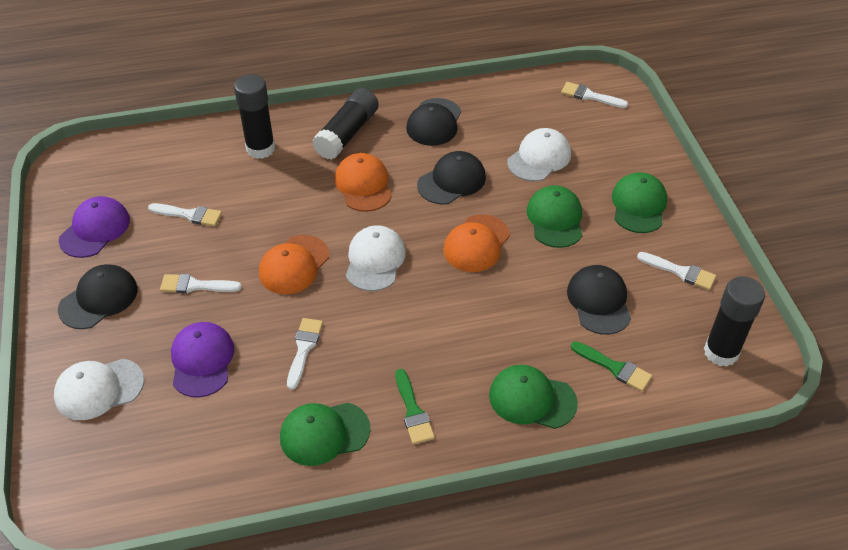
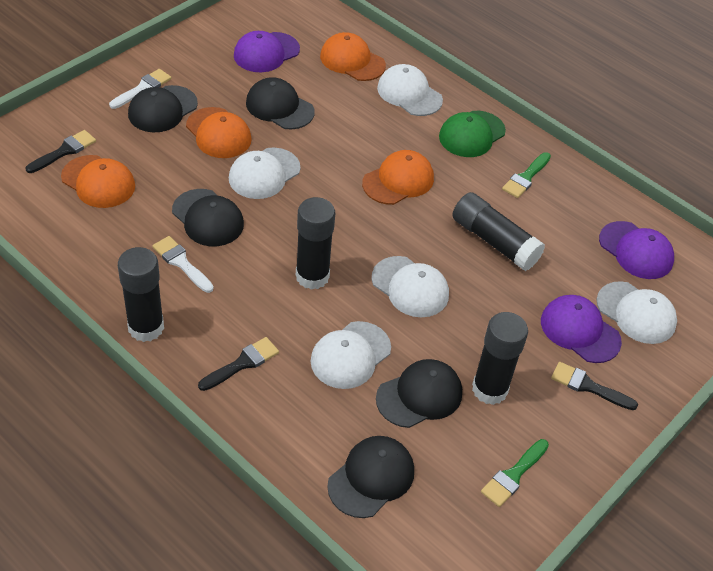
black brush: 0 -> 3
black cap: 4 -> 5
black glue stick: 3 -> 4
green cap: 4 -> 1
orange cap: 3 -> 4
purple cap: 2 -> 3
white brush: 5 -> 2
white cap: 3 -> 5

